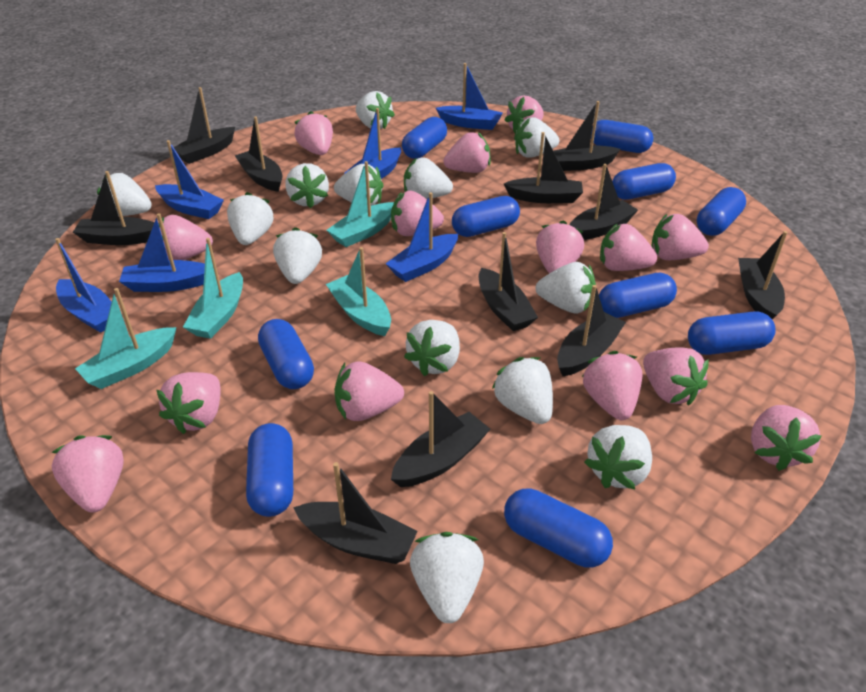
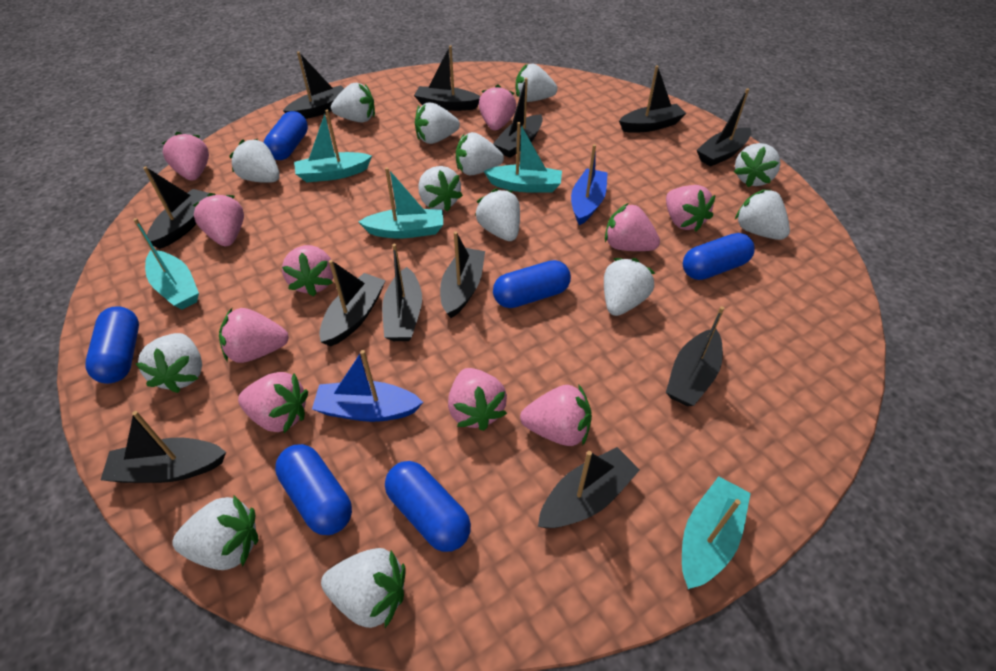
black boat: 11 -> 12
blue boat: 6 -> 2
blue capsule: 10 -> 6
pink strawberry: 14 -> 10
turquoise boat: 4 -> 5

